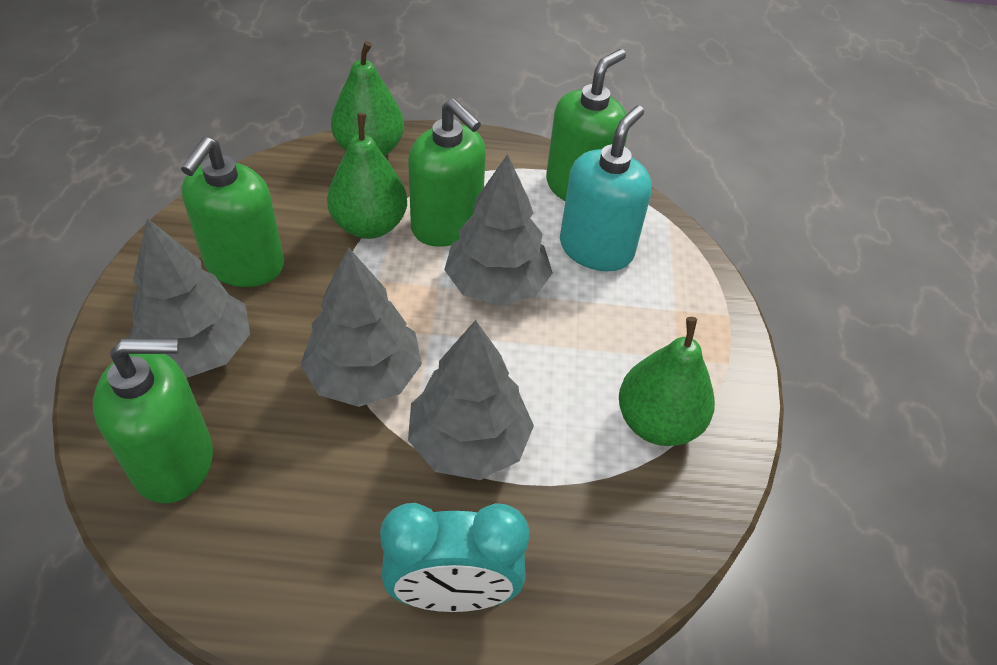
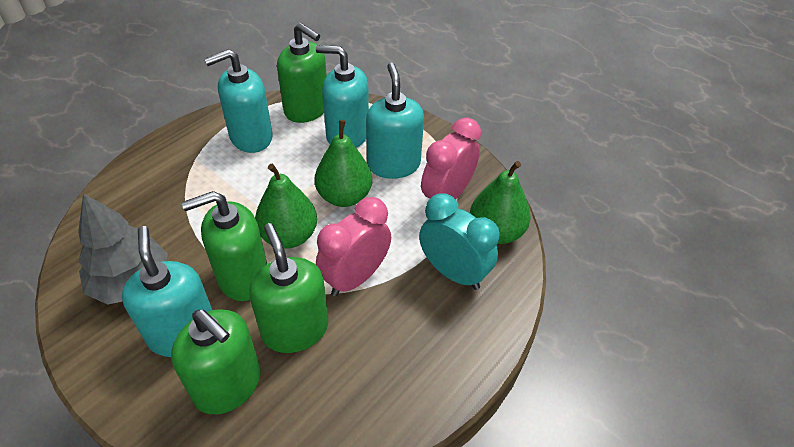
grey tree: 4 -> 1
pink clock: 0 -> 2
turquoise soap dispenser: 1 -> 4

